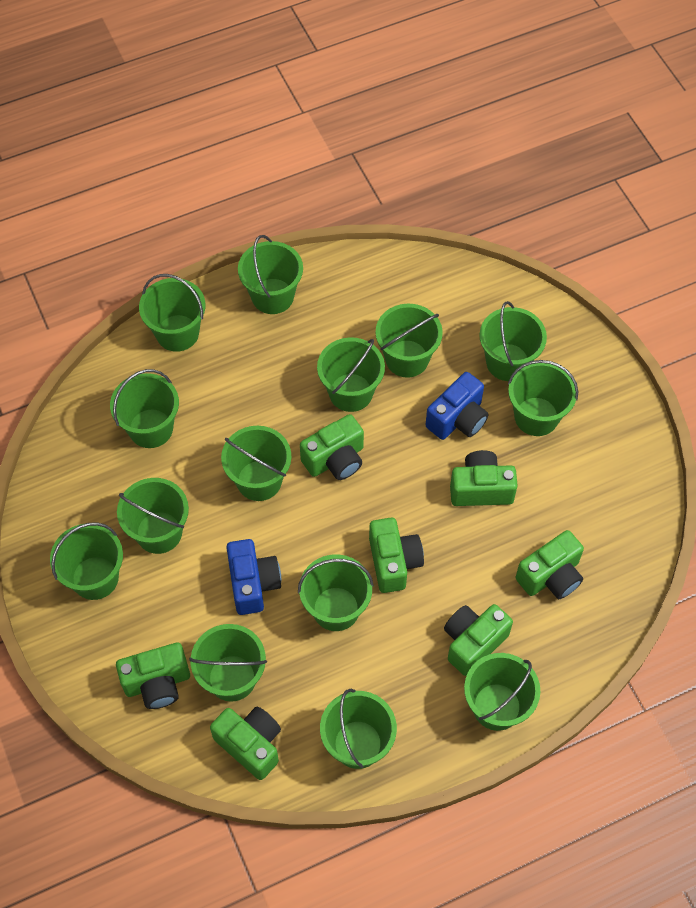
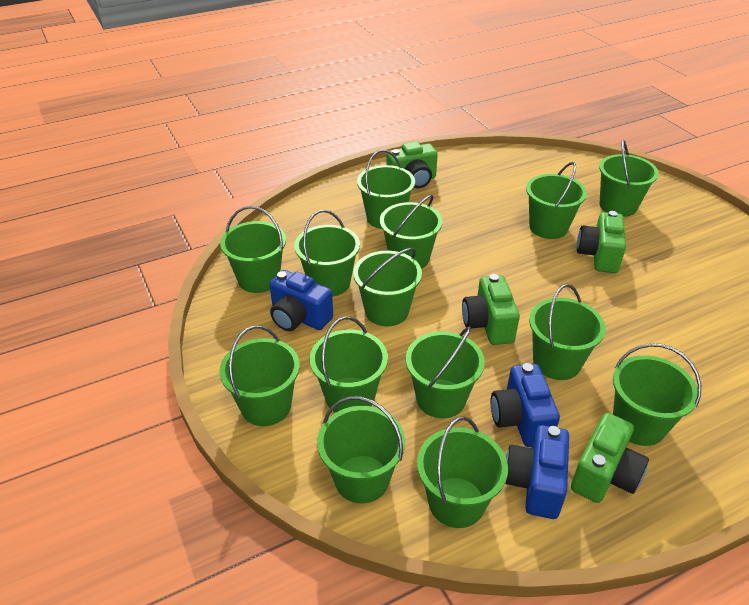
blue camera: 2 -> 3
green camera: 7 -> 4

